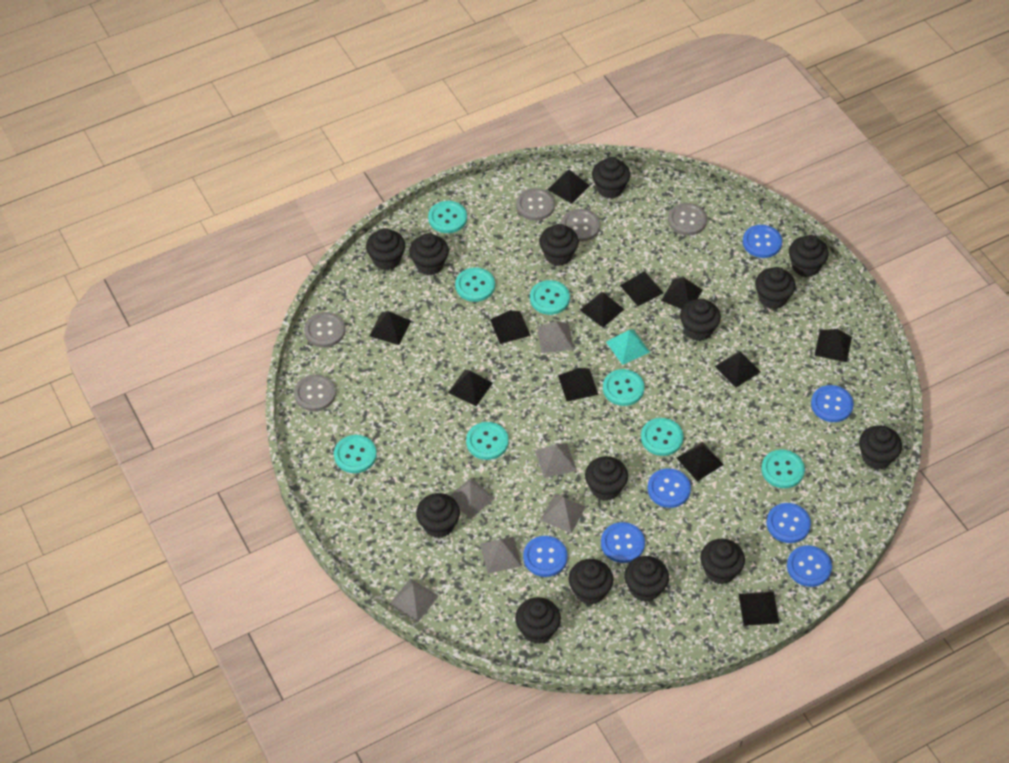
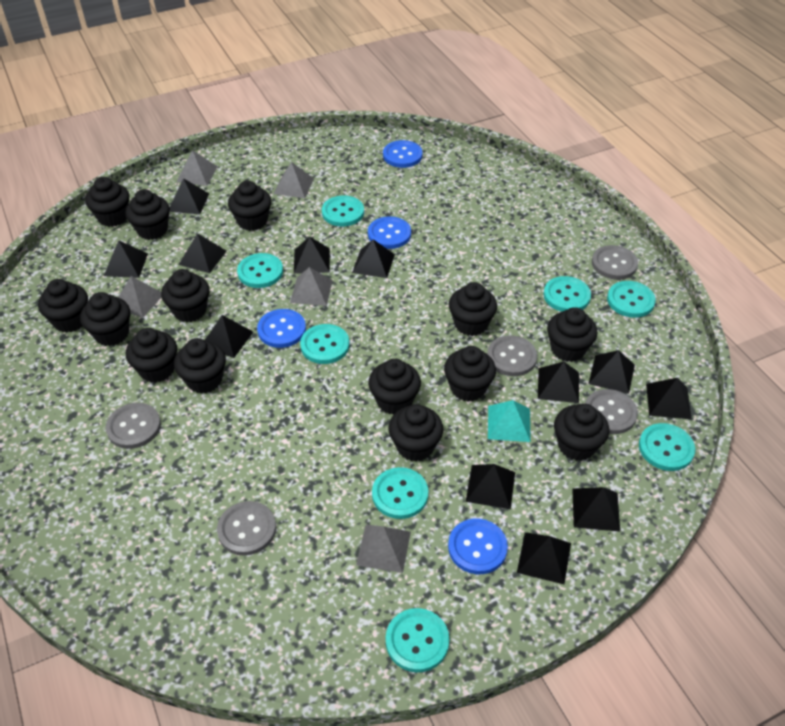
blue button: 7 -> 4
grey pyramid: 6 -> 5

